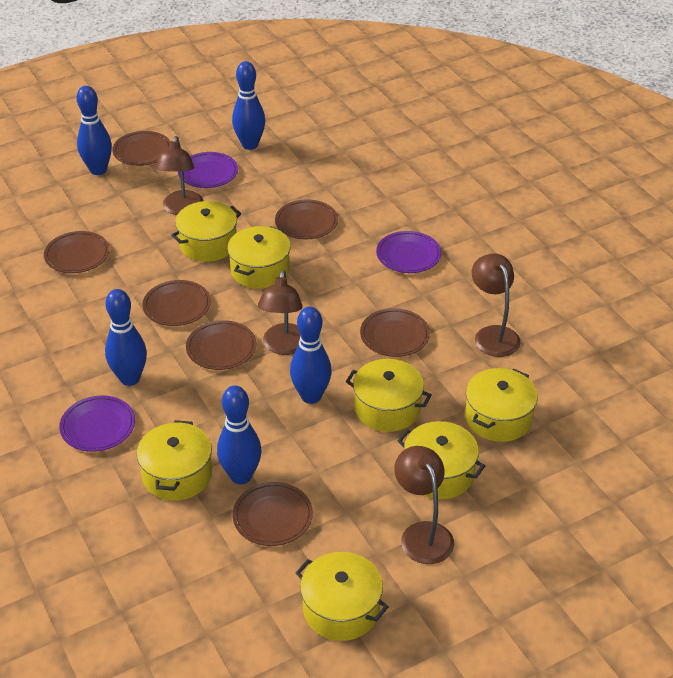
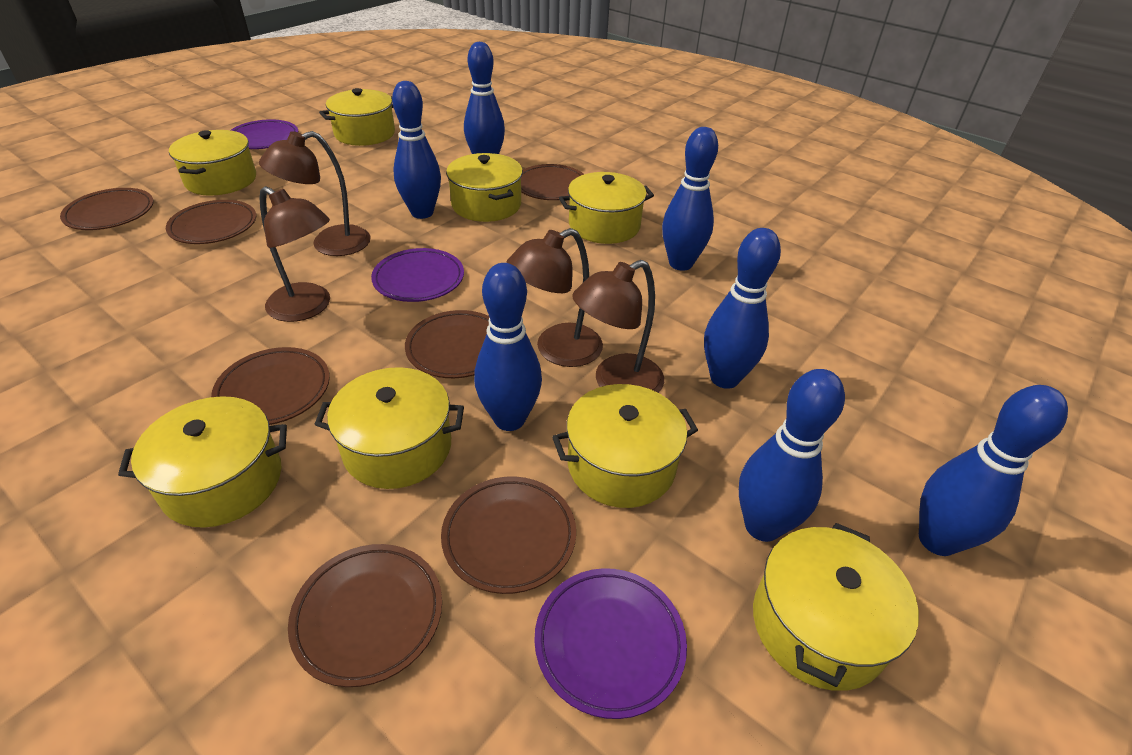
blue bowling pin: 5 -> 7
yellow pot: 7 -> 8

